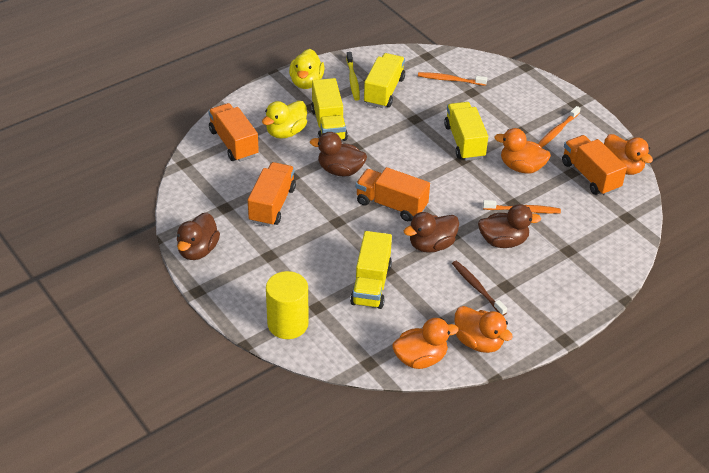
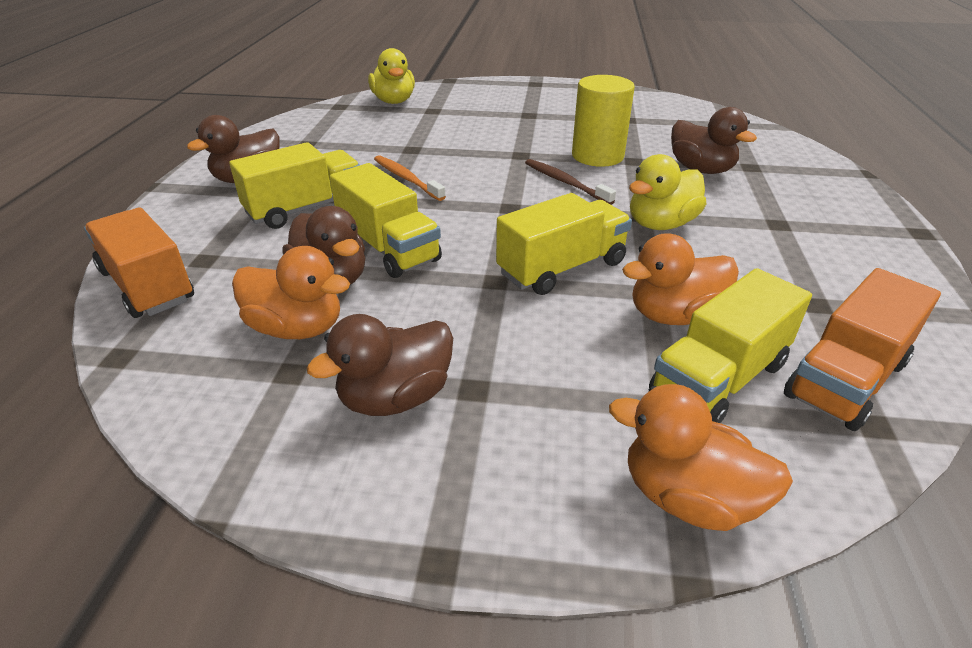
orange duck: 4 -> 3
orange toothbrush: 3 -> 1
orange truck: 4 -> 2
yellow toothbrush: 1 -> 0

